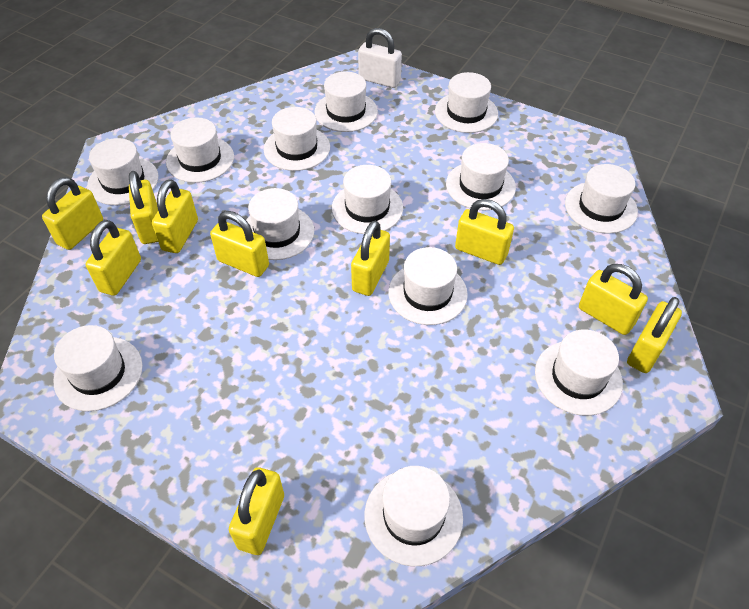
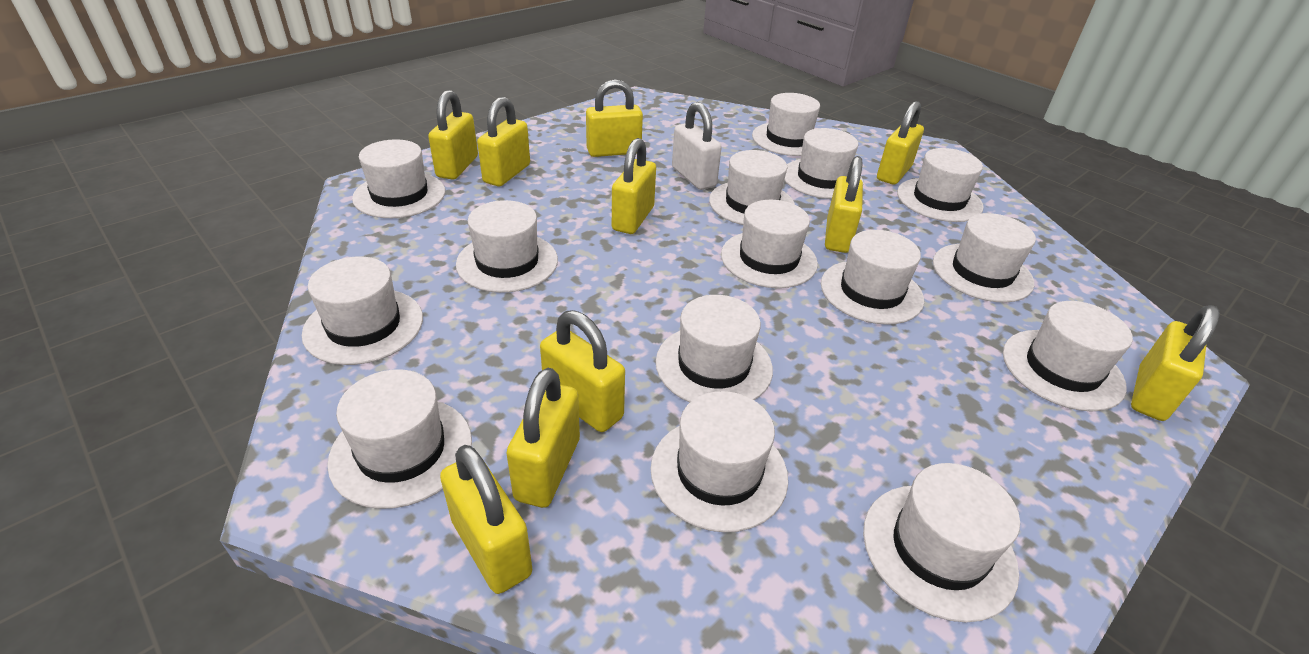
white hat: 13 -> 15

